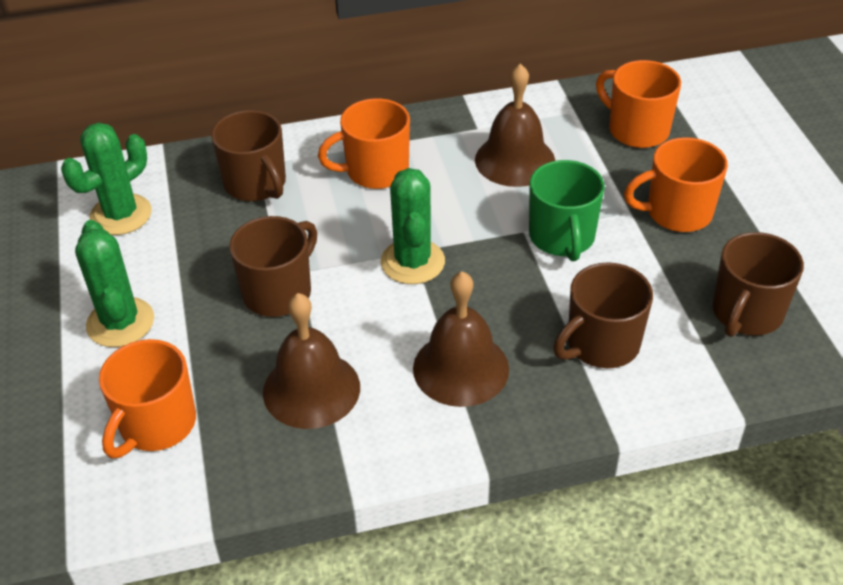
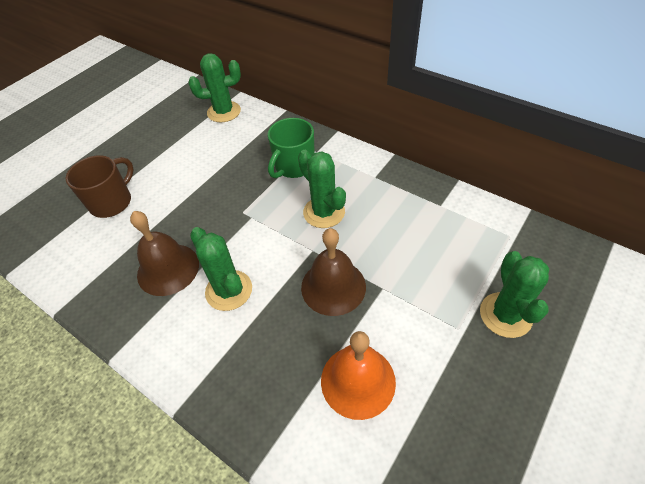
brown bell: 3 -> 2
brown mug: 4 -> 1
green cactus: 3 -> 4
orange bell: 0 -> 1
orange mug: 4 -> 0

